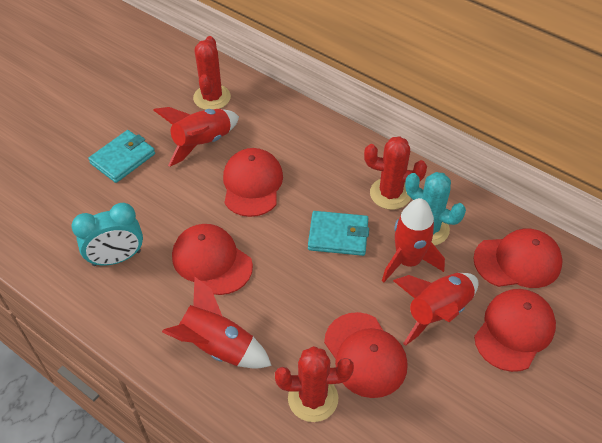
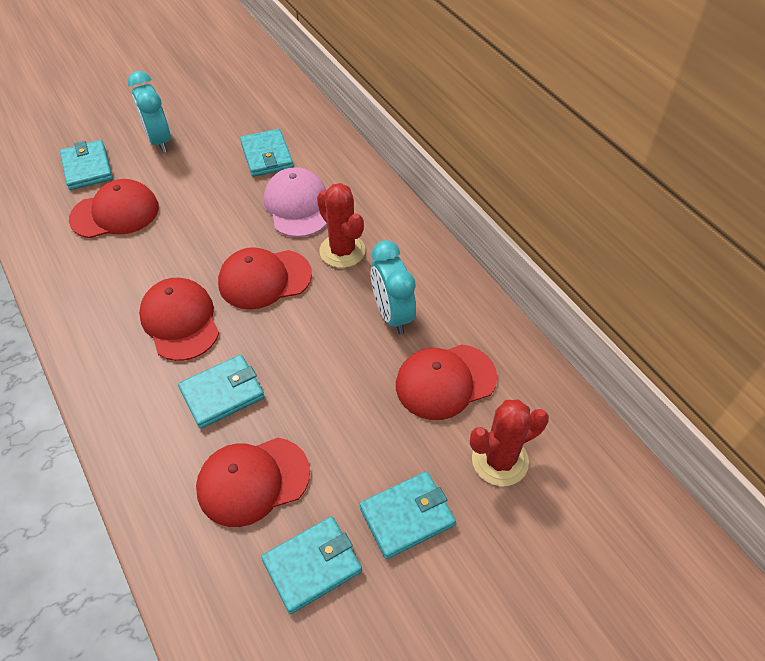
pink cap: 0 -> 1
red cactus: 3 -> 2
red rocket: 4 -> 0
turquoise cactus: 1 -> 0
turquoise clock: 1 -> 2
turquoise wallet: 2 -> 5

